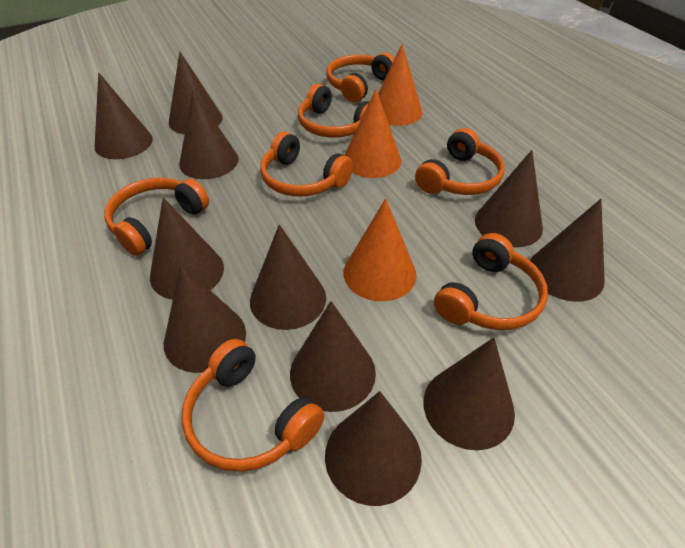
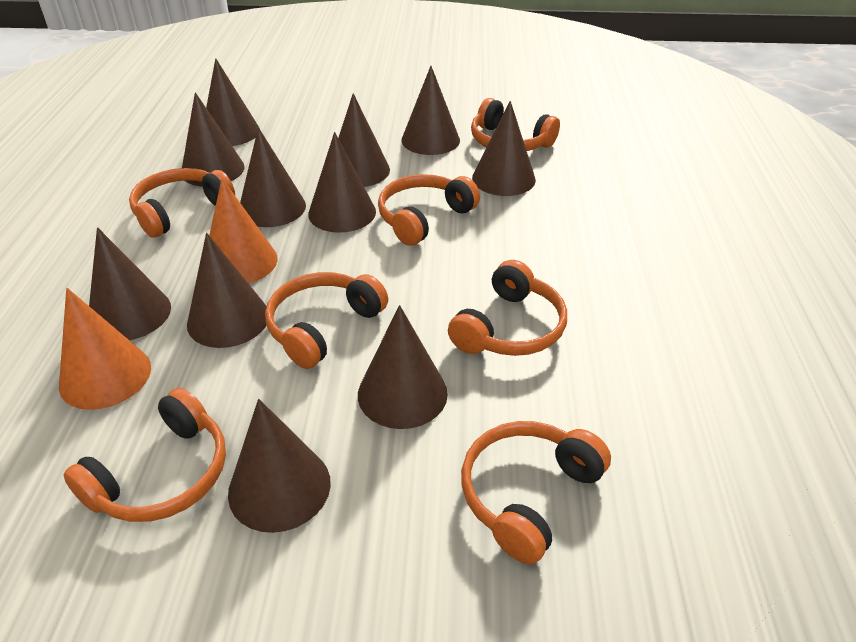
orange cone: 3 -> 2

